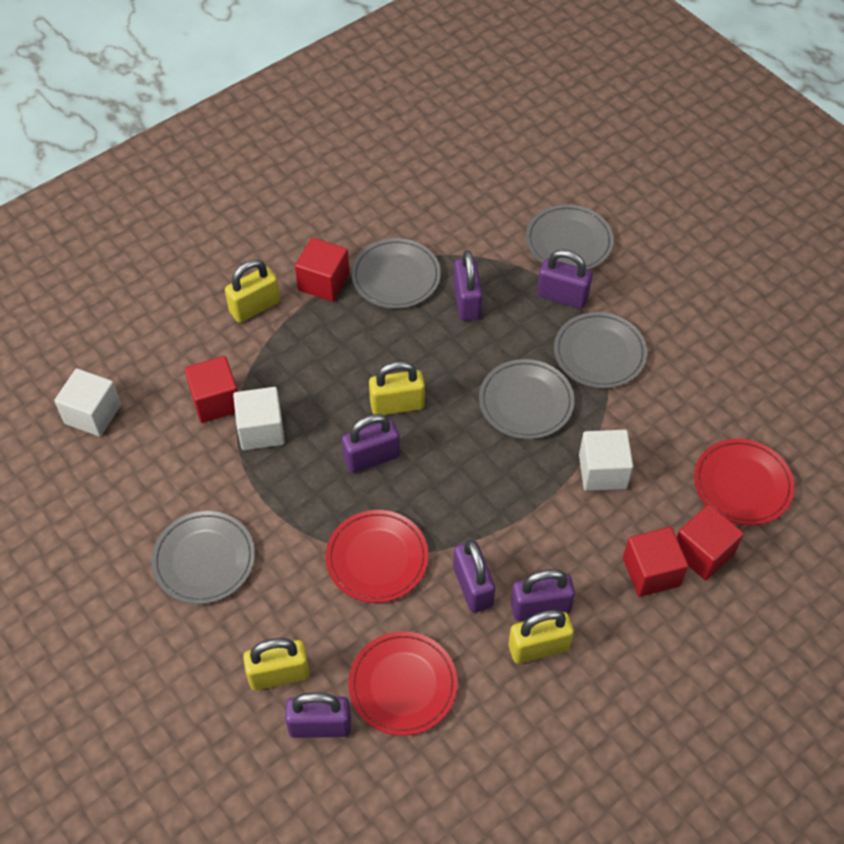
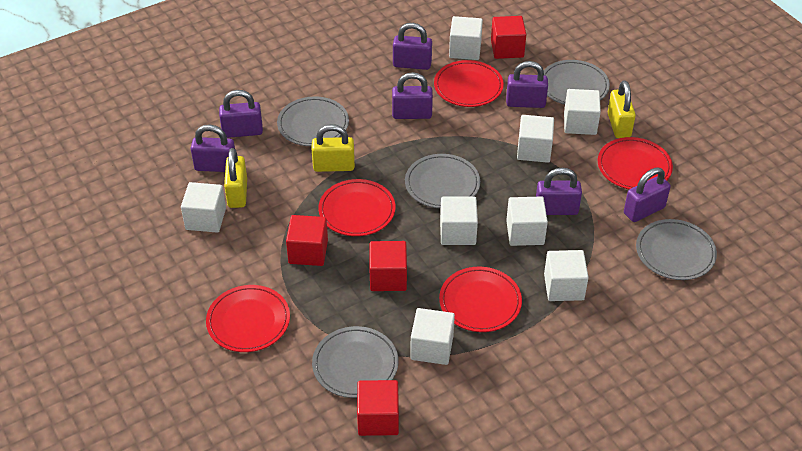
purple padlock: 6 -> 7
red plate: 3 -> 5
white cube: 3 -> 8
yellow padlock: 4 -> 3

